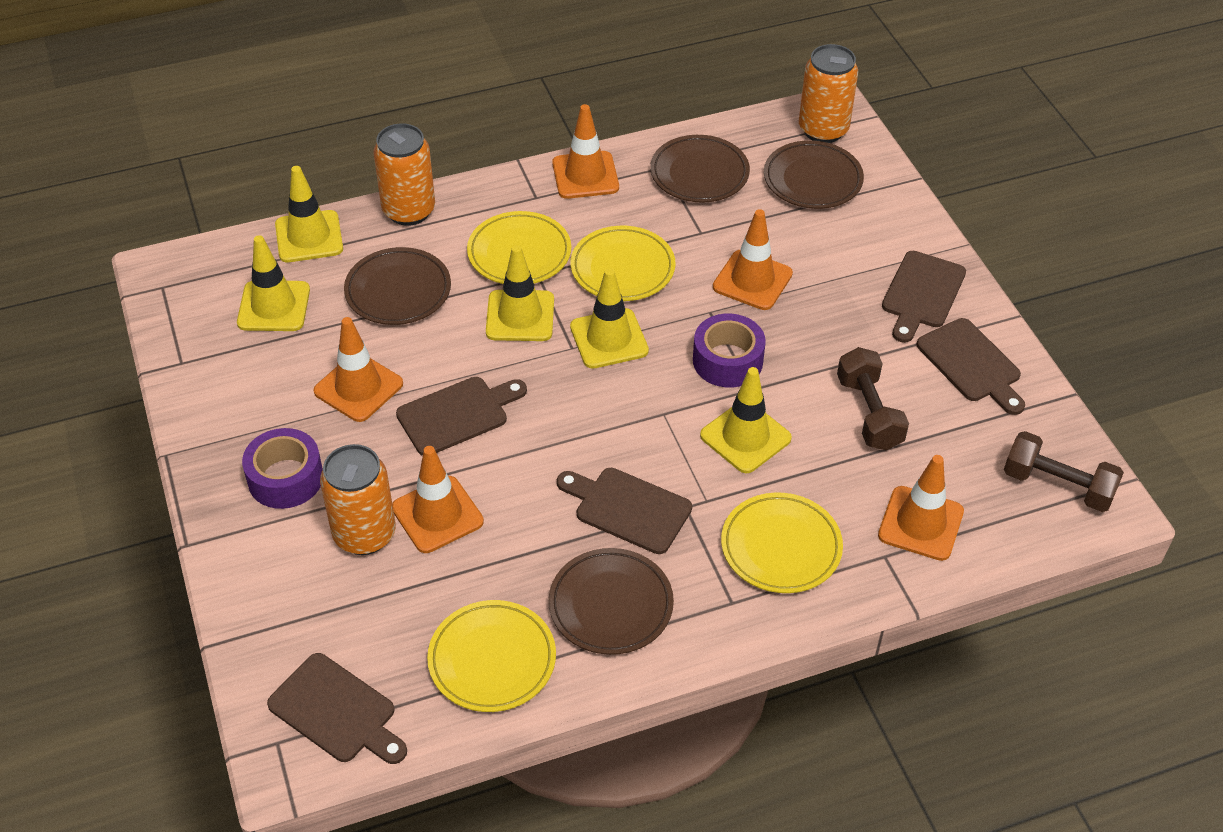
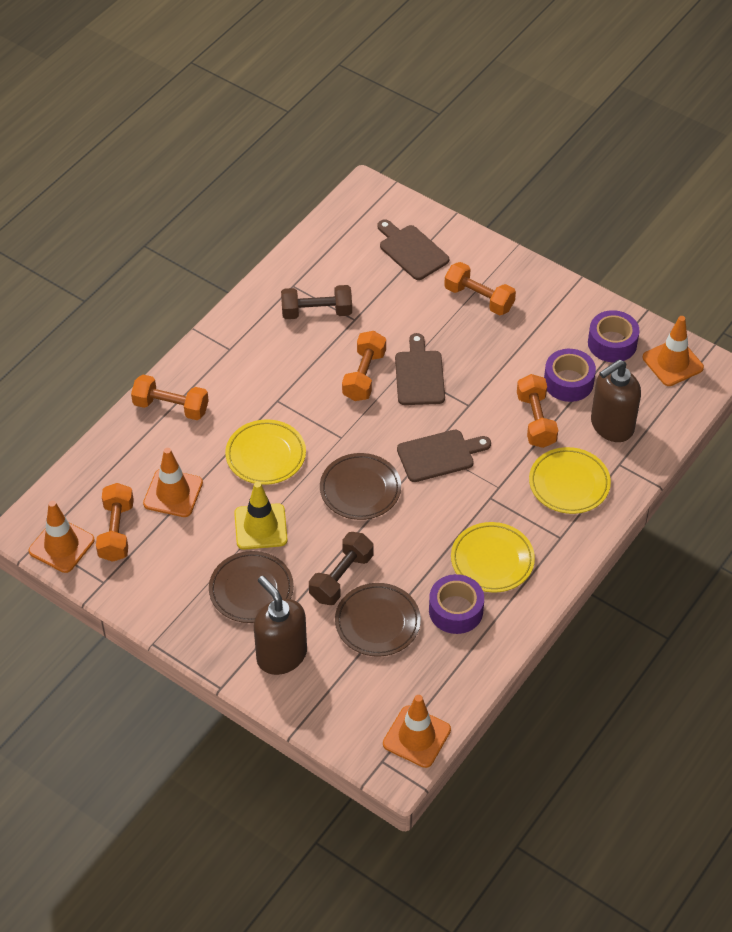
brown cutting board: 5 -> 3
brown plate: 4 -> 3
brown soap dispenser: 0 -> 2
orange can: 3 -> 0
orange dumbbell: 0 -> 5
orange traffic cone: 5 -> 4
purple tape: 2 -> 3
yellow plate: 4 -> 3
yellow traffic cone: 5 -> 1

